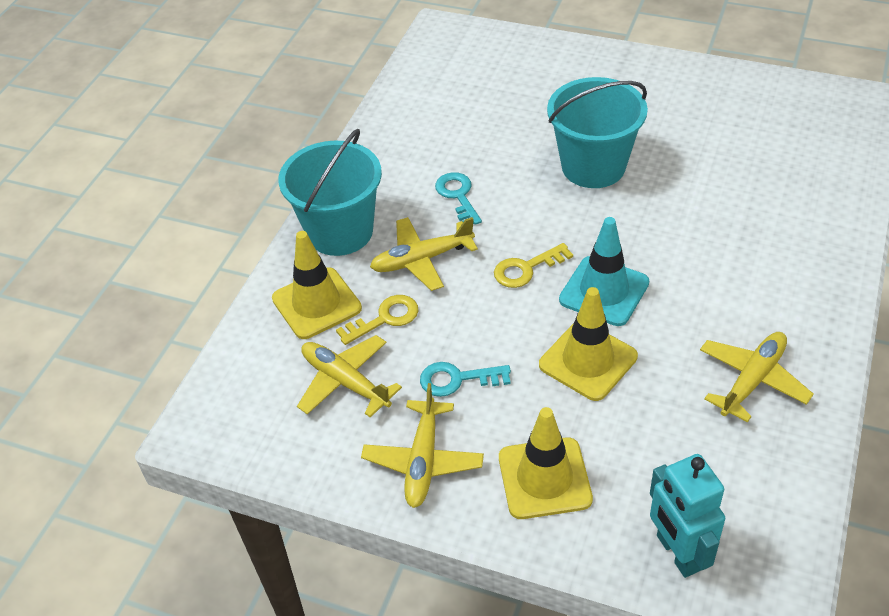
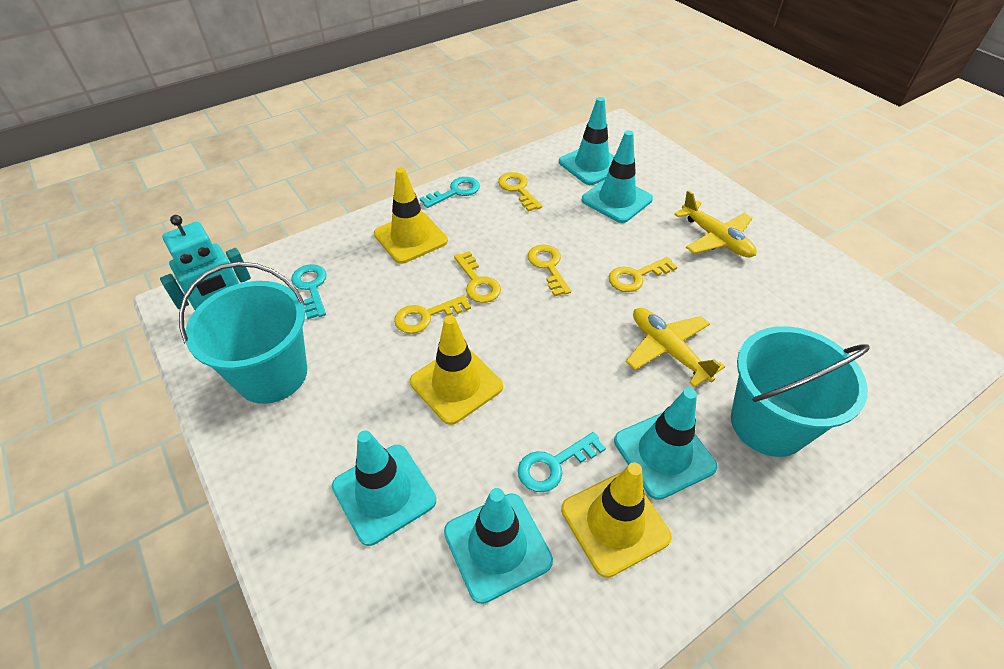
turquoise key: 2 -> 3
turquoise traffic cone: 1 -> 5
yellow key: 2 -> 5
yellow plane: 4 -> 2

